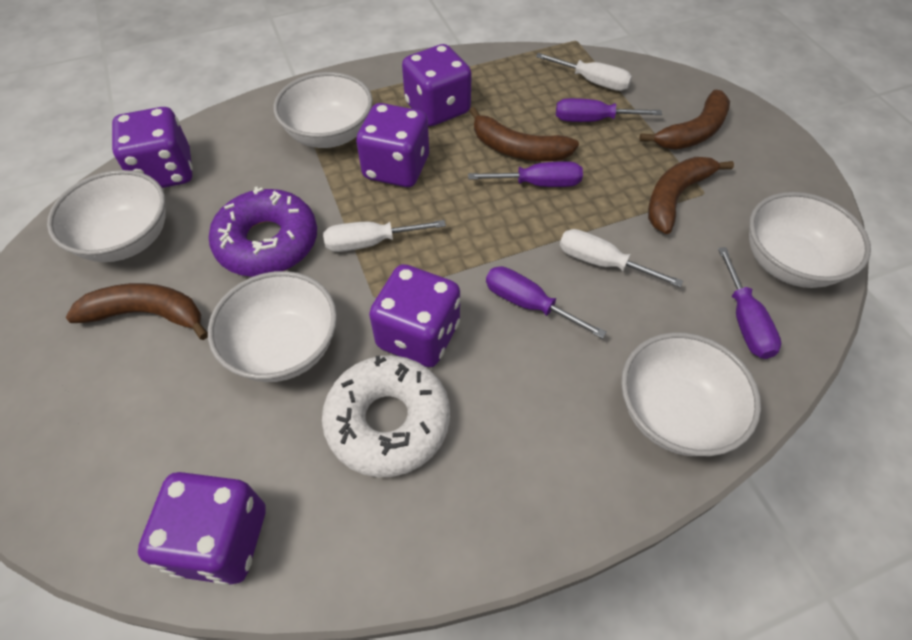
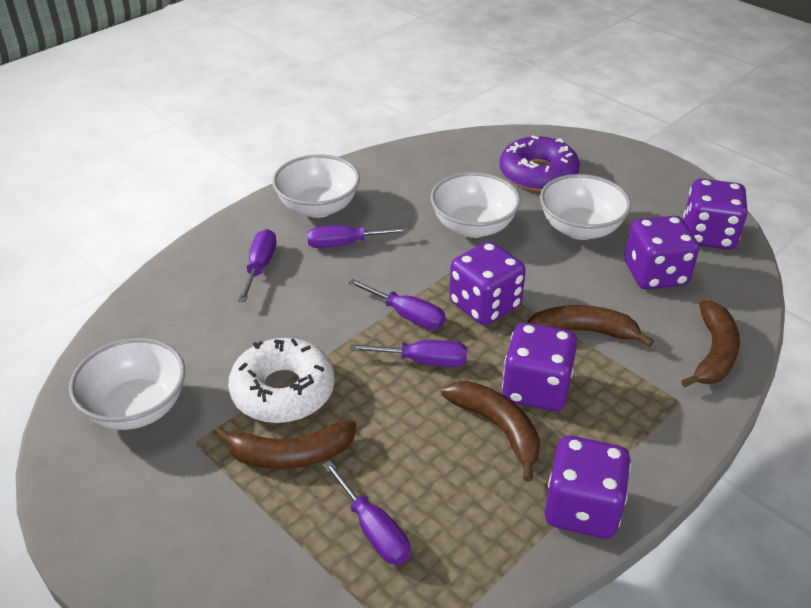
purple screwdriver: 4 -> 5
white bowl: 5 -> 4
white screwdriver: 3 -> 0

